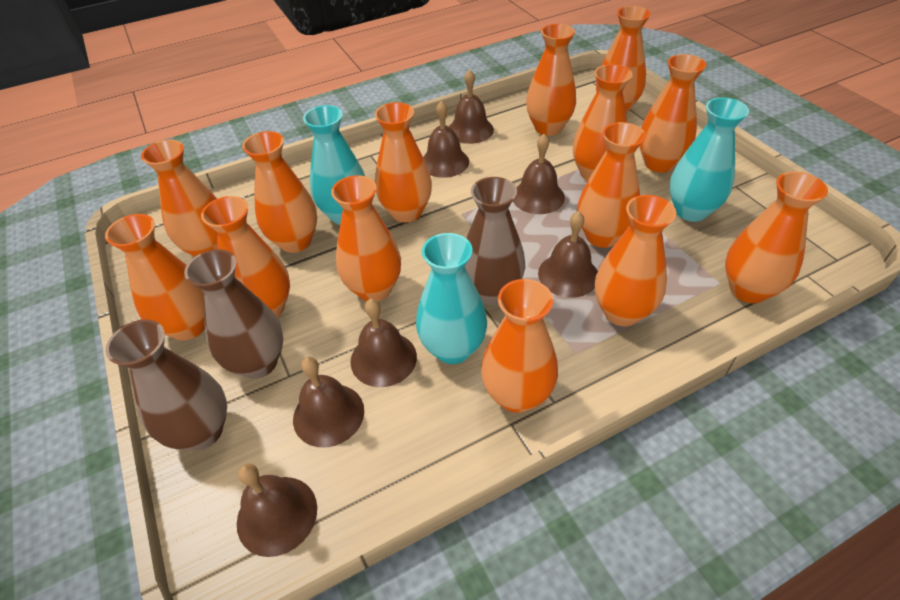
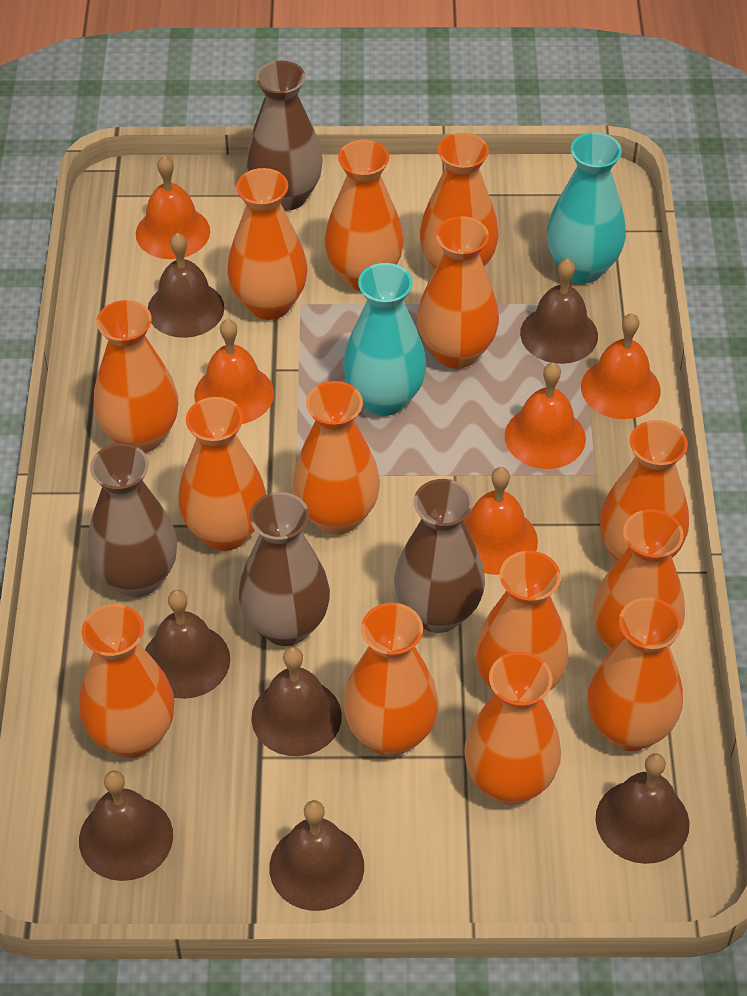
brown vase: 3 -> 4
orange bell: 0 -> 5
turquoise vase: 3 -> 2

